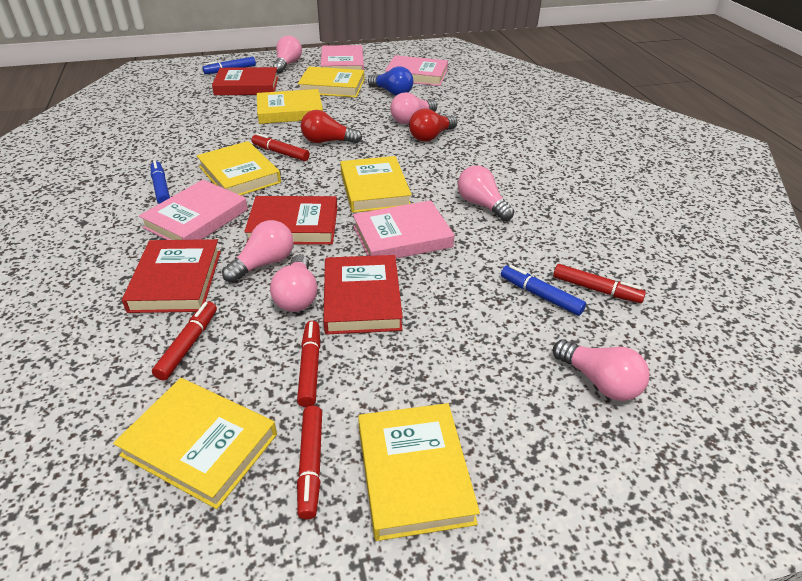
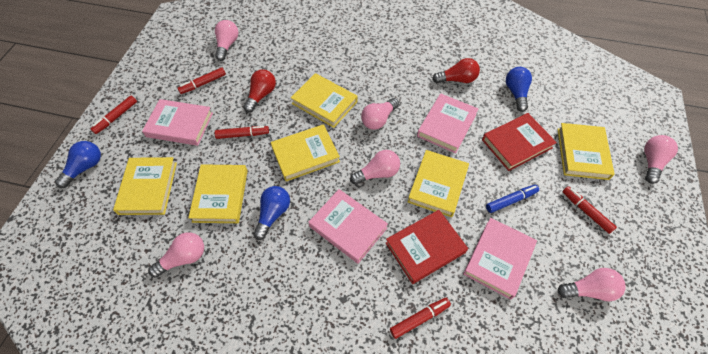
blue light bulb: 1 -> 3
blue marker: 3 -> 1
red book: 4 -> 2

